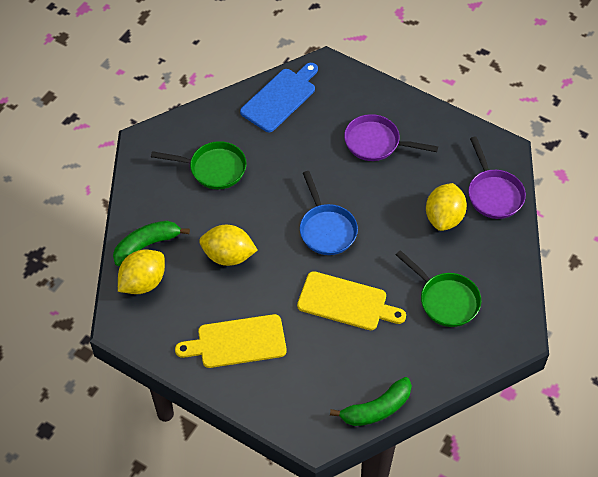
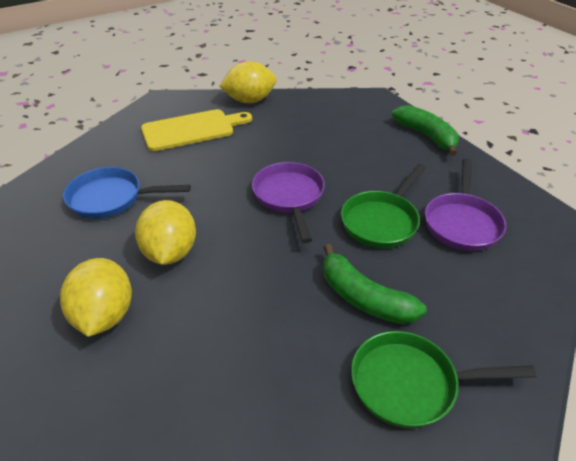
blue cutting board: 1 -> 0
yellow cutting board: 2 -> 1

